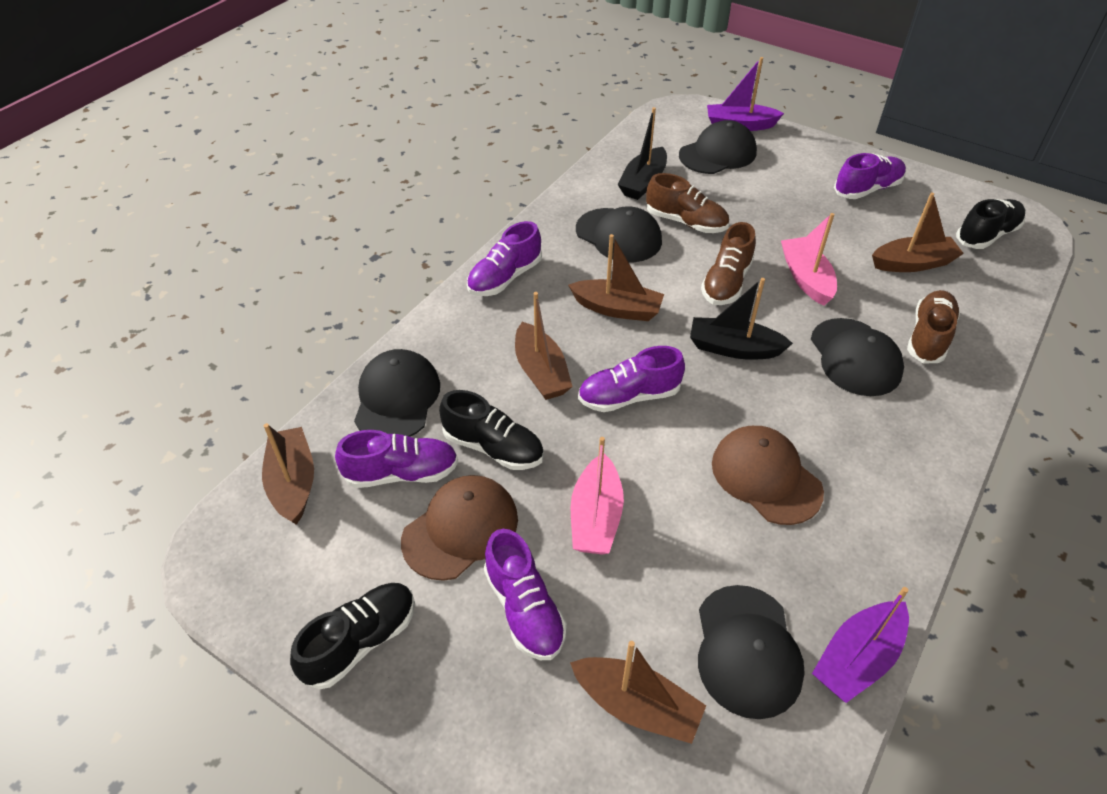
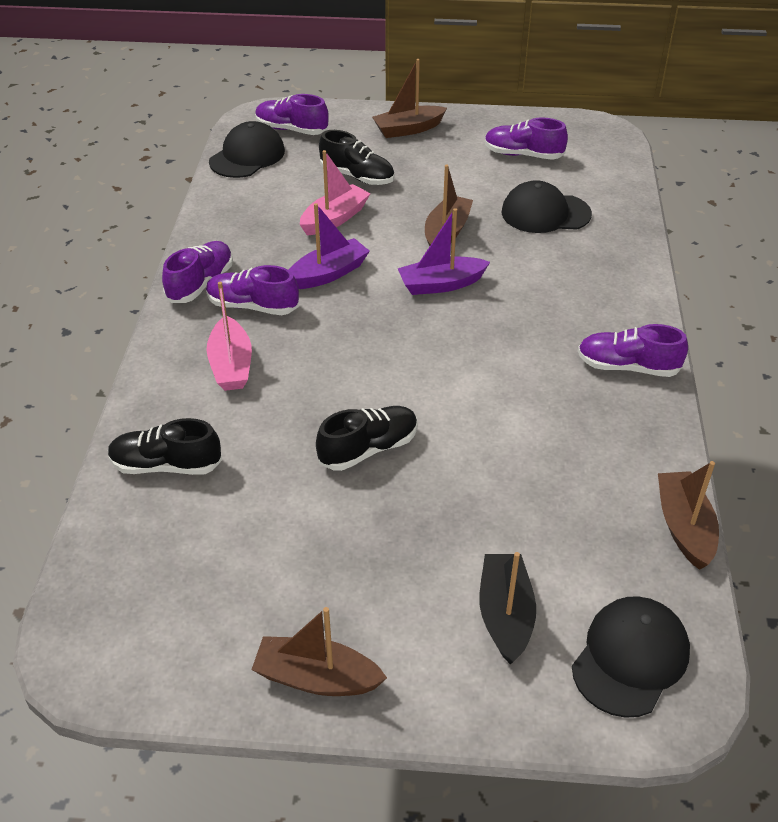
black boat: 2 -> 1
black cap: 5 -> 3
brown boat: 5 -> 4
brown cap: 2 -> 0
brown shoe: 3 -> 0

